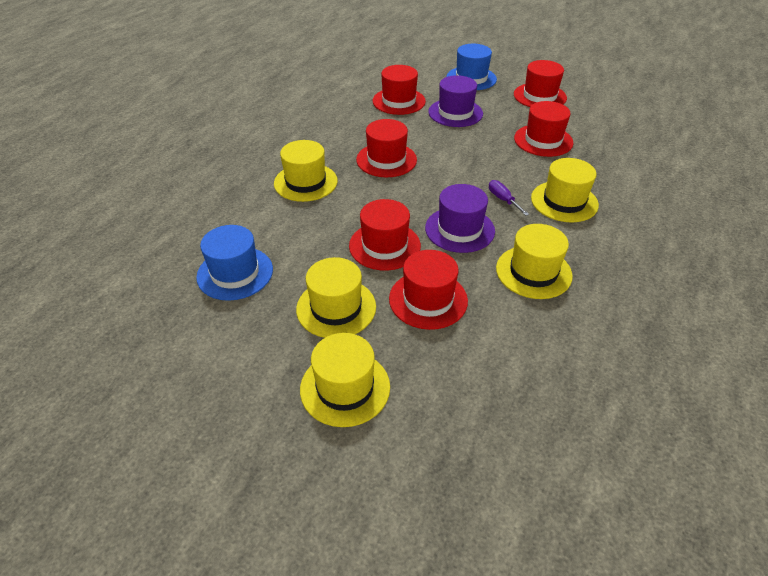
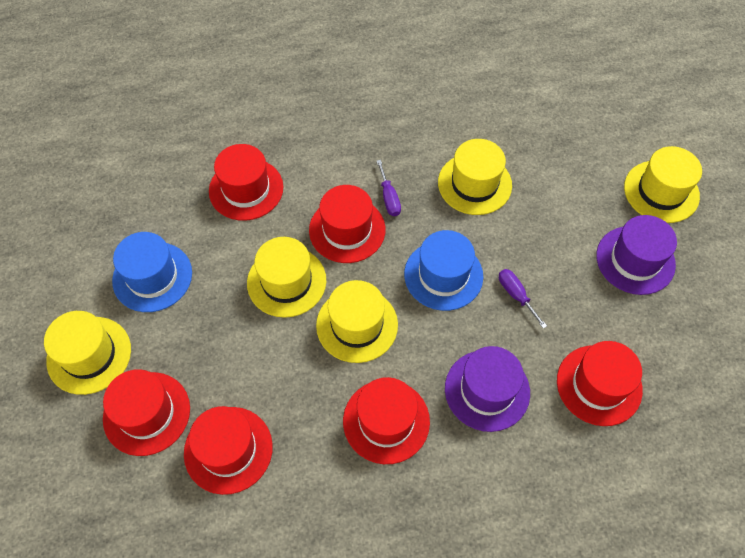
purple screwdriver: 1 -> 2

